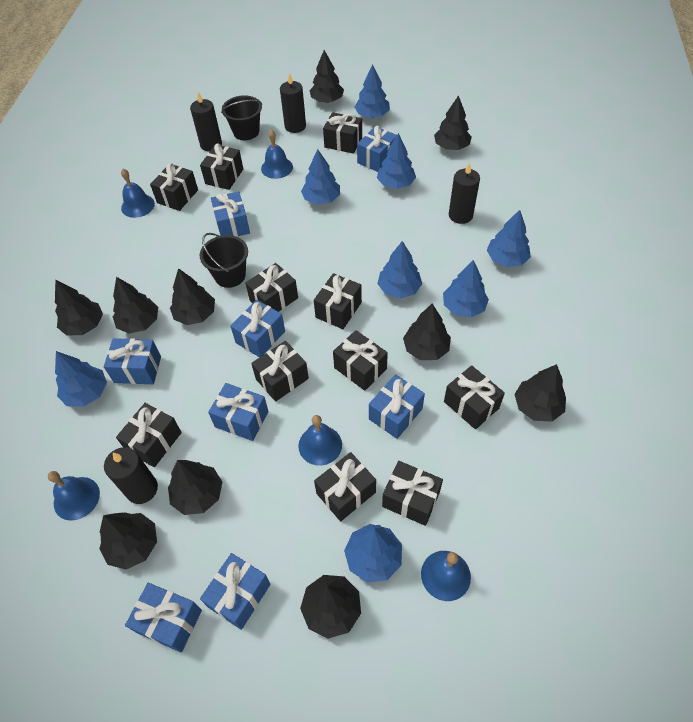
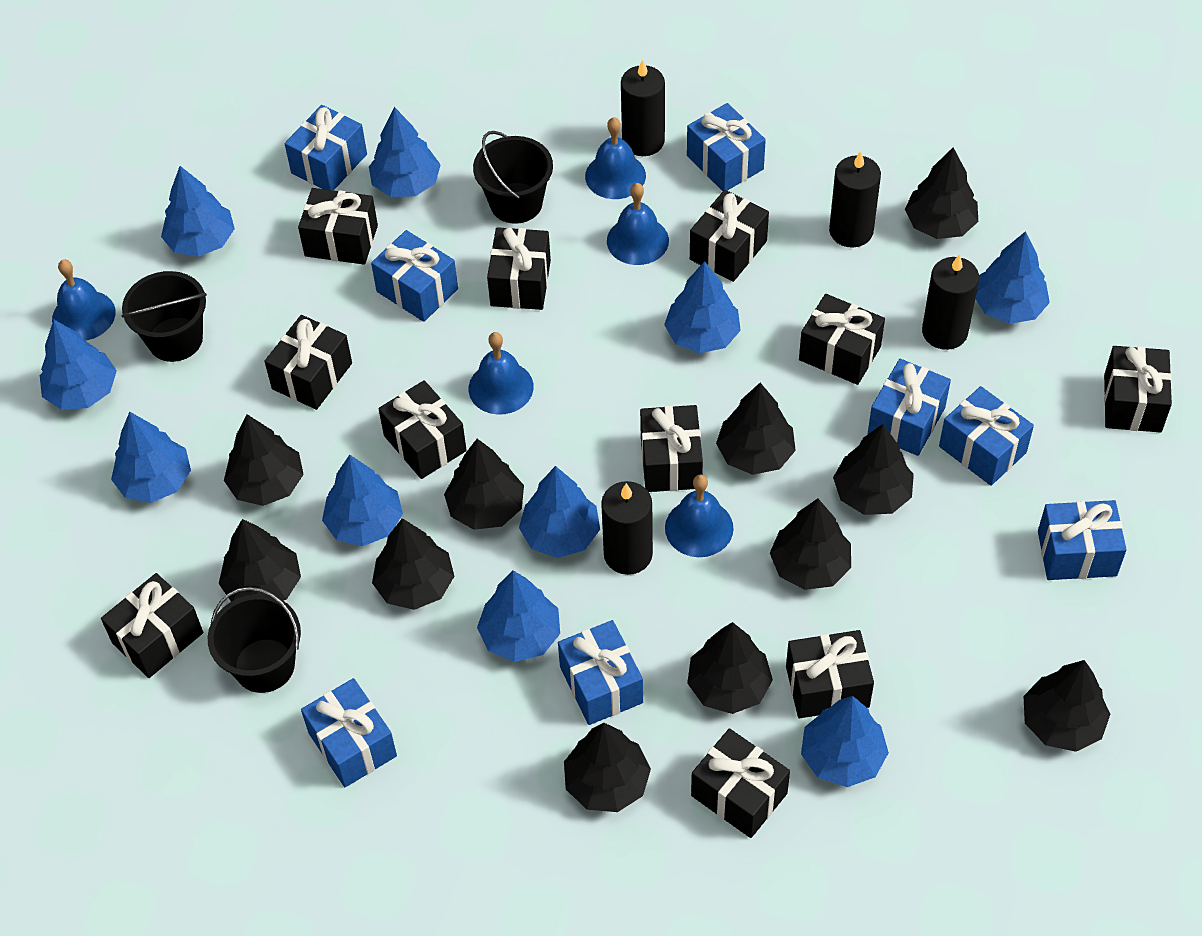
black bucket: 2 -> 3
black tree: 10 -> 11
blue tree: 8 -> 10

